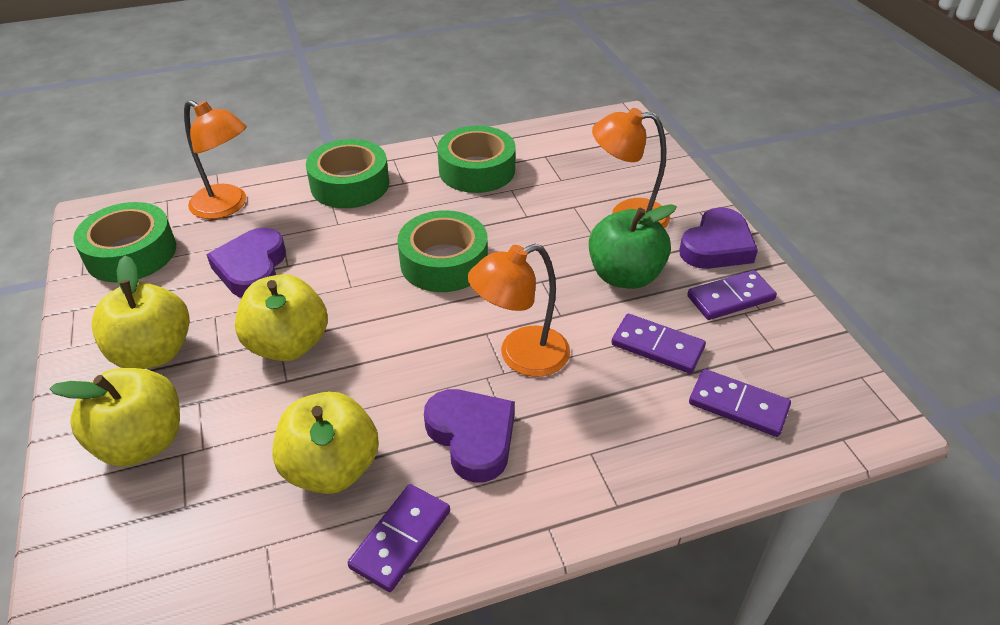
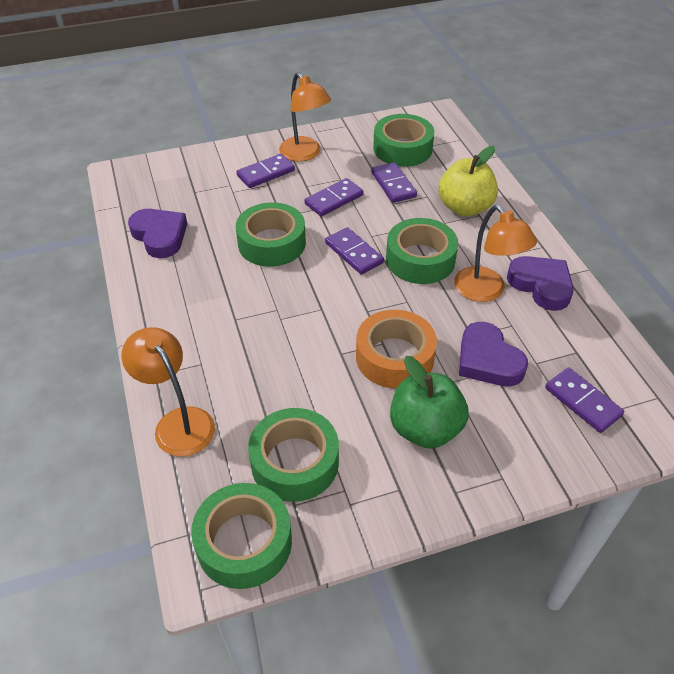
green tape: 4 -> 5
orange tape: 0 -> 1
purple domino: 4 -> 5
yellow apple: 4 -> 1

